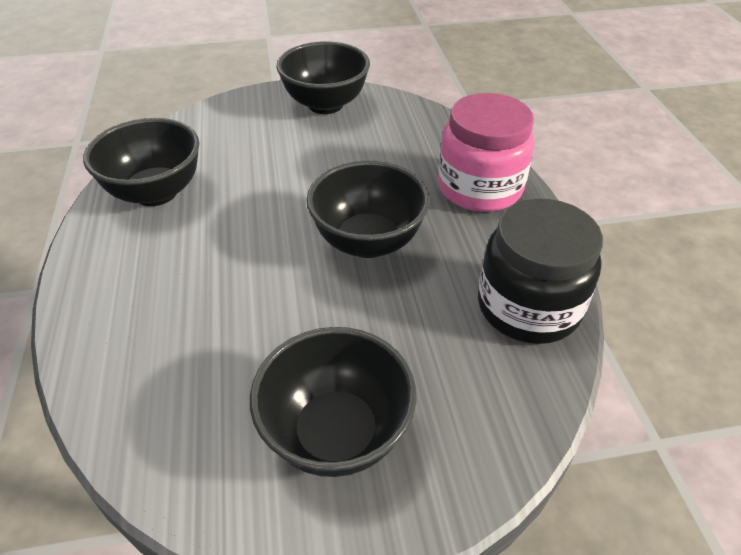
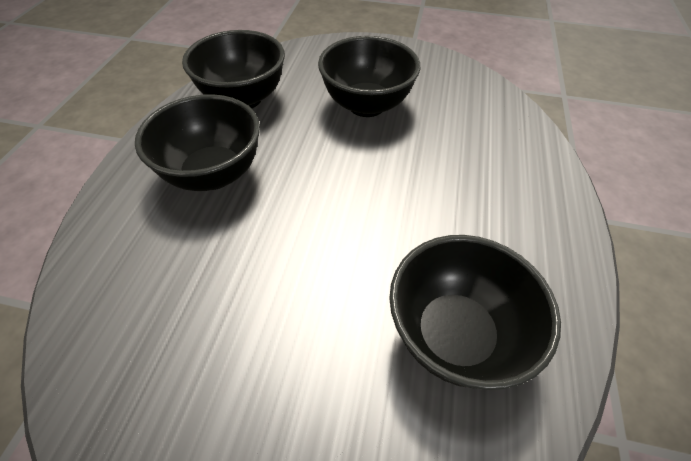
black jar: 1 -> 0
pink jar: 1 -> 0

